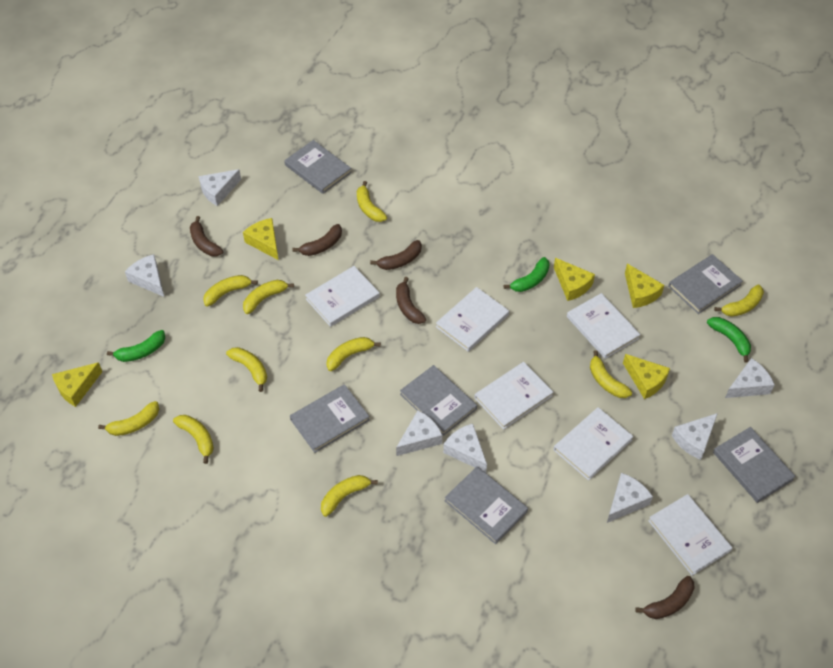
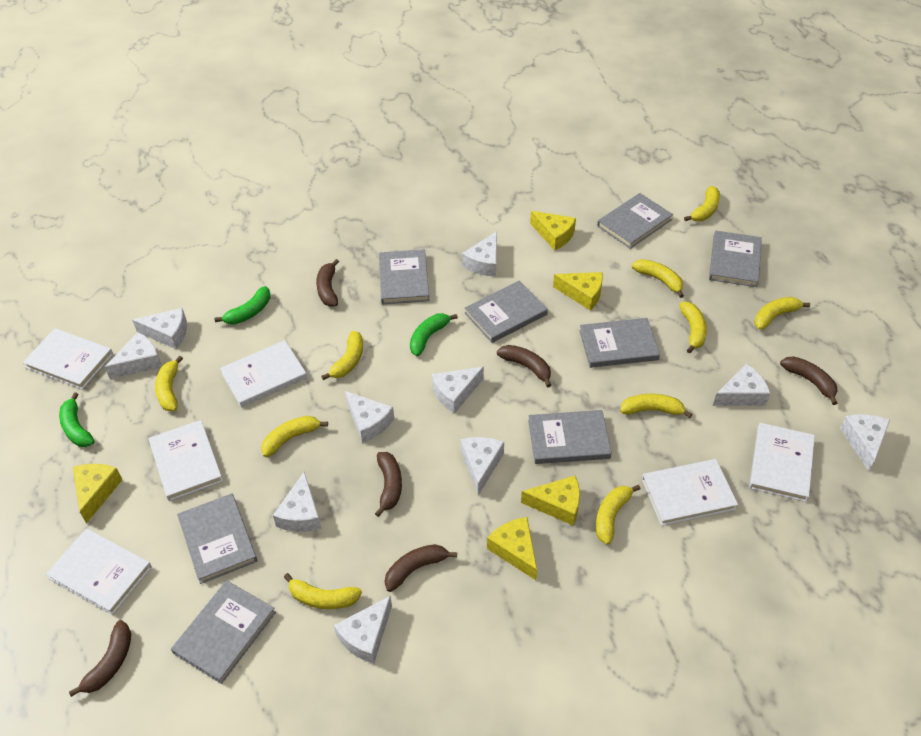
brown banana: 5 -> 6
grey book: 6 -> 8
white cheese: 7 -> 10

